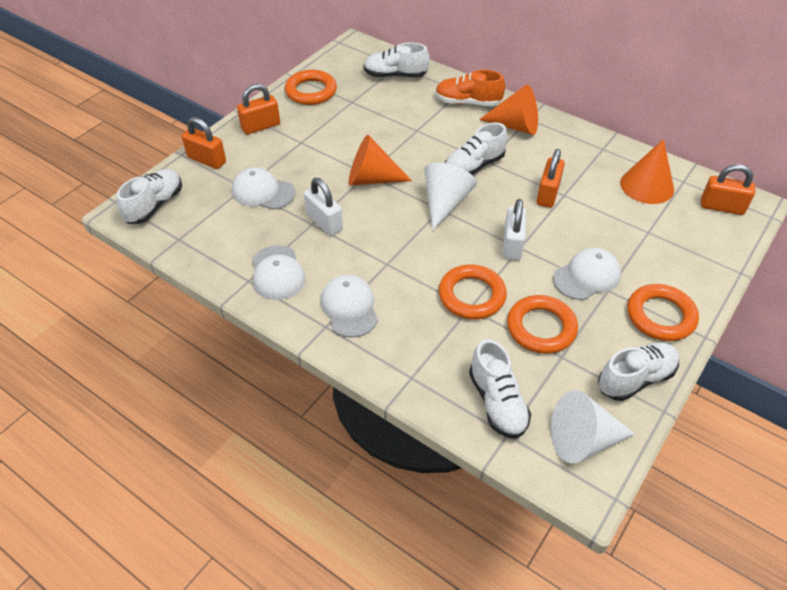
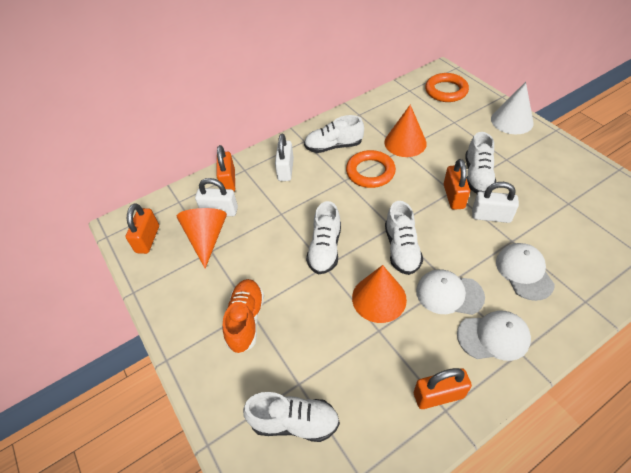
orange ring: 4 -> 2
white cap: 4 -> 3
white cone: 2 -> 1
white padlock: 2 -> 3

